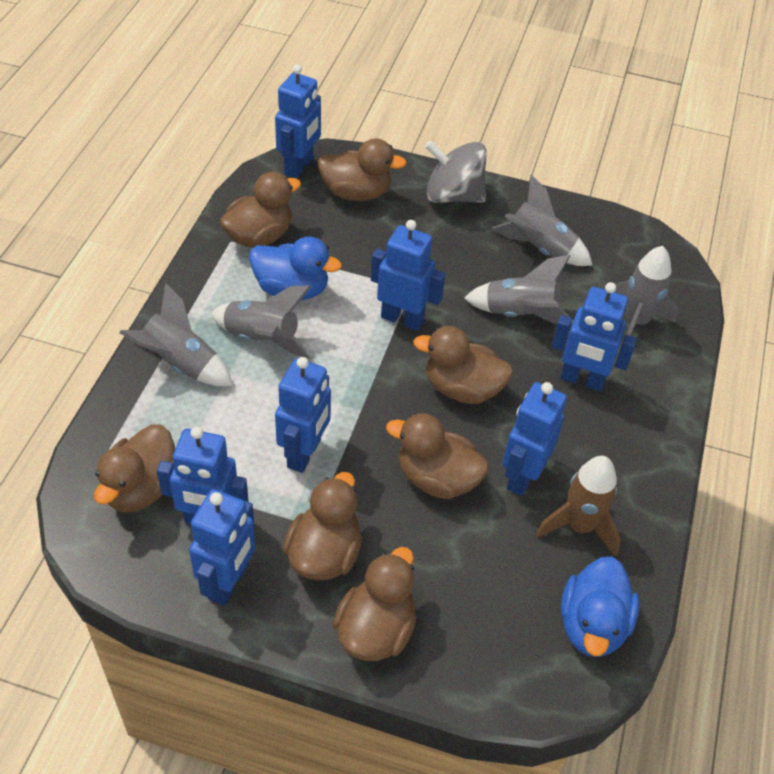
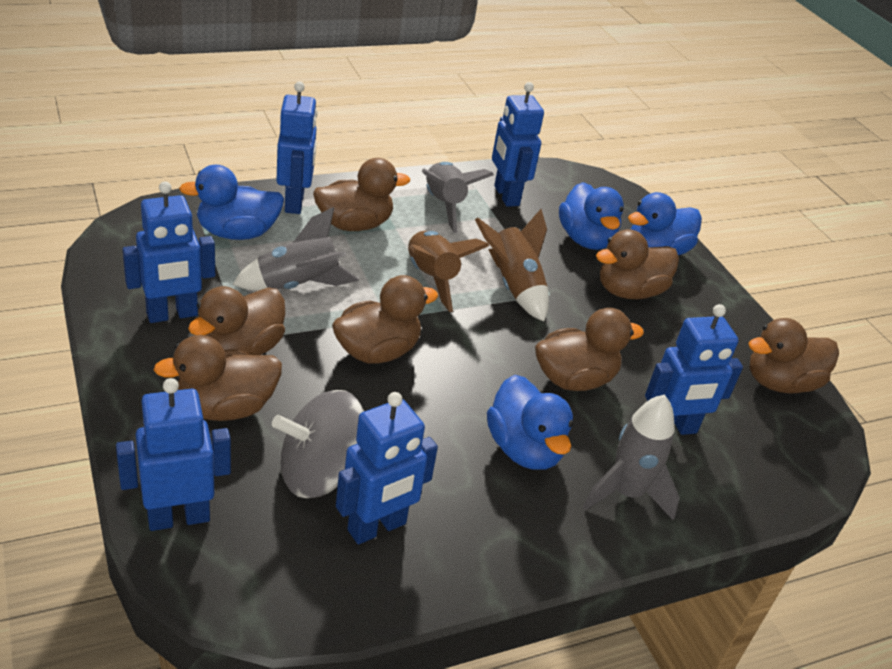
blue duck: 2 -> 4
blue robot: 7 -> 6
brown rocket: 1 -> 2
grey rocket: 5 -> 3

